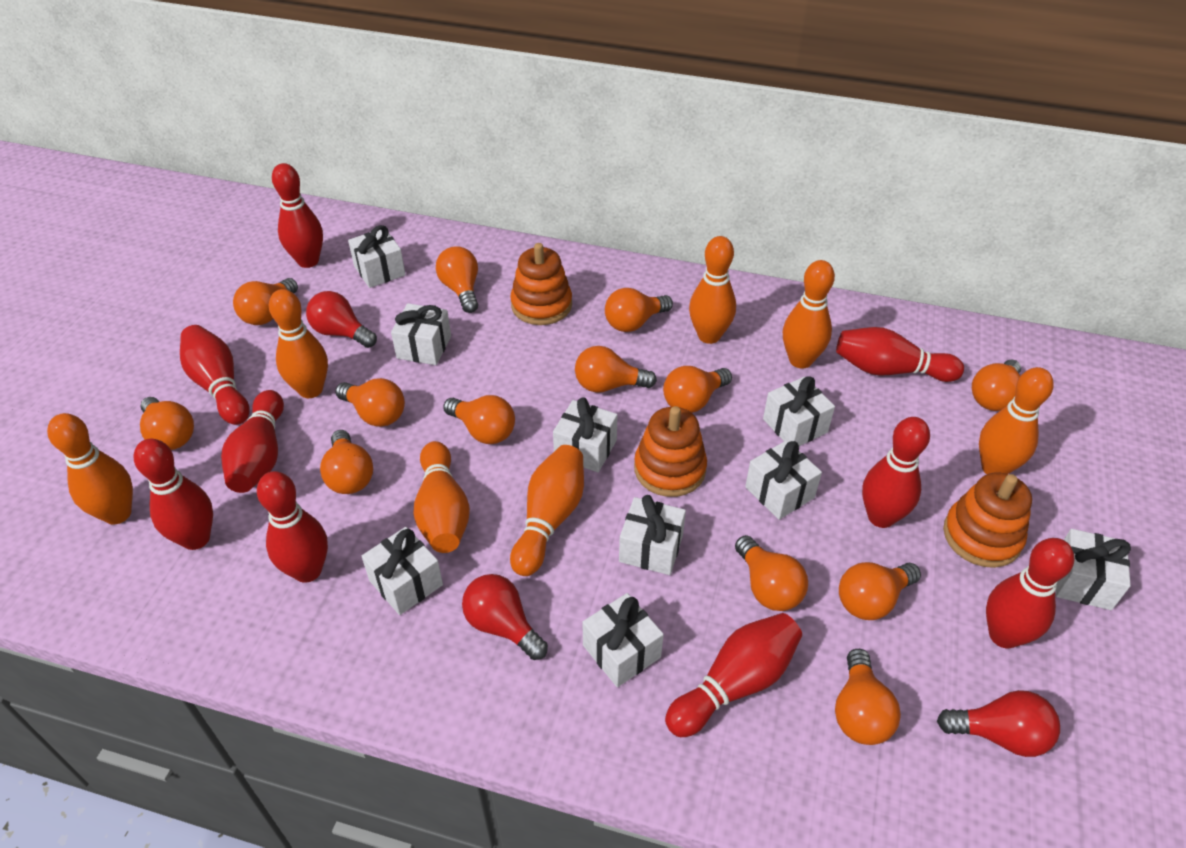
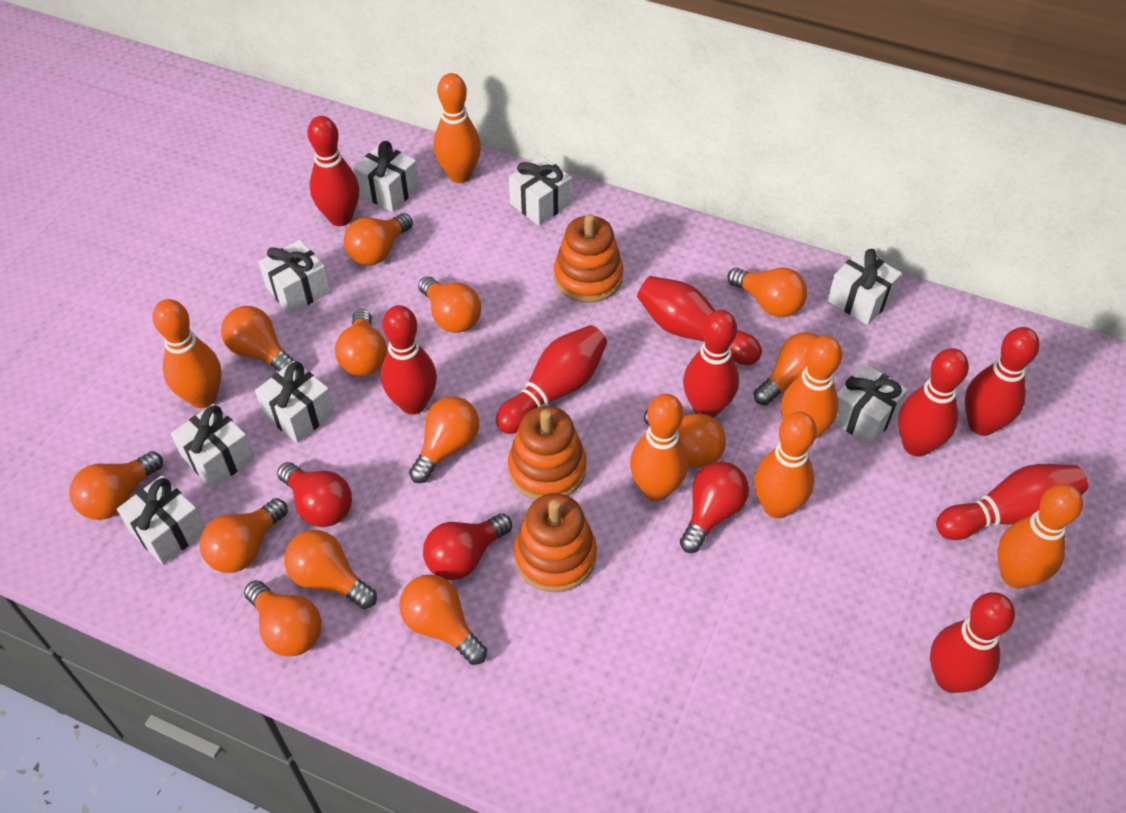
orange bowling pin: 7 -> 6
white gift: 9 -> 8

